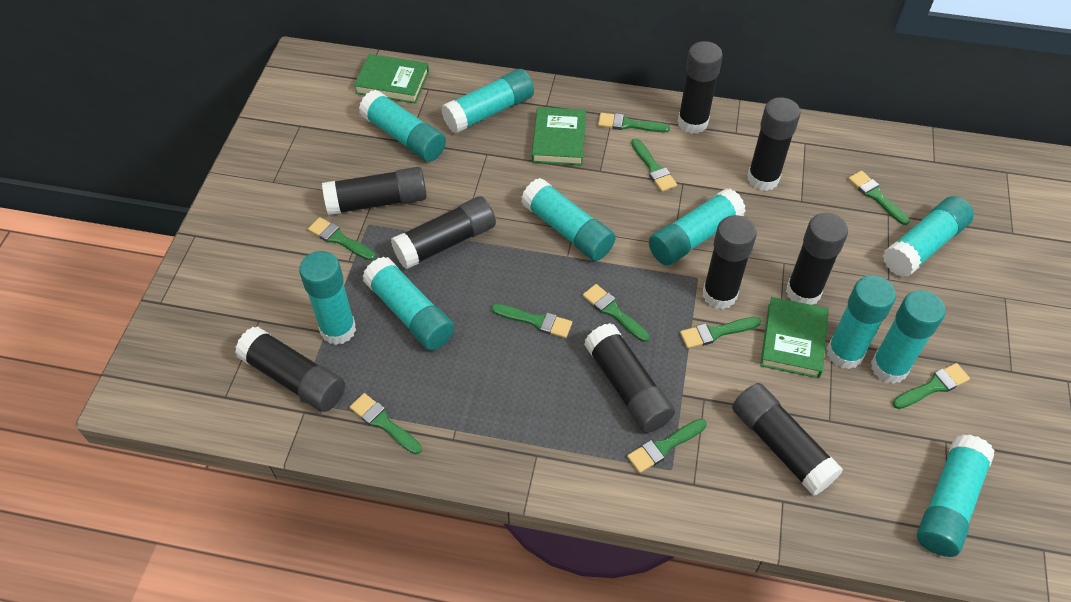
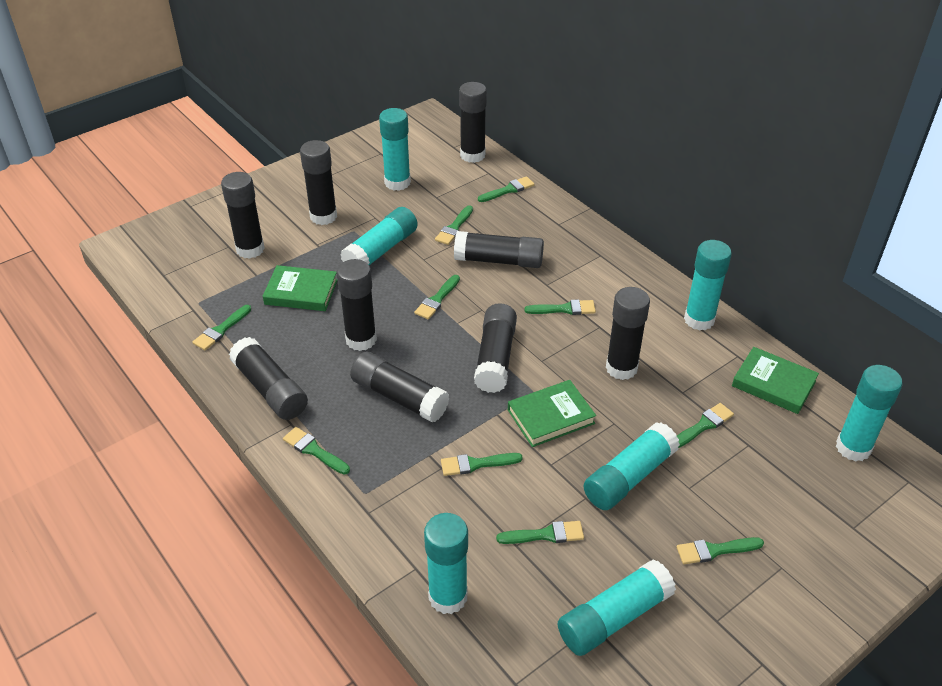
turquoise glue stick: 10 -> 7

